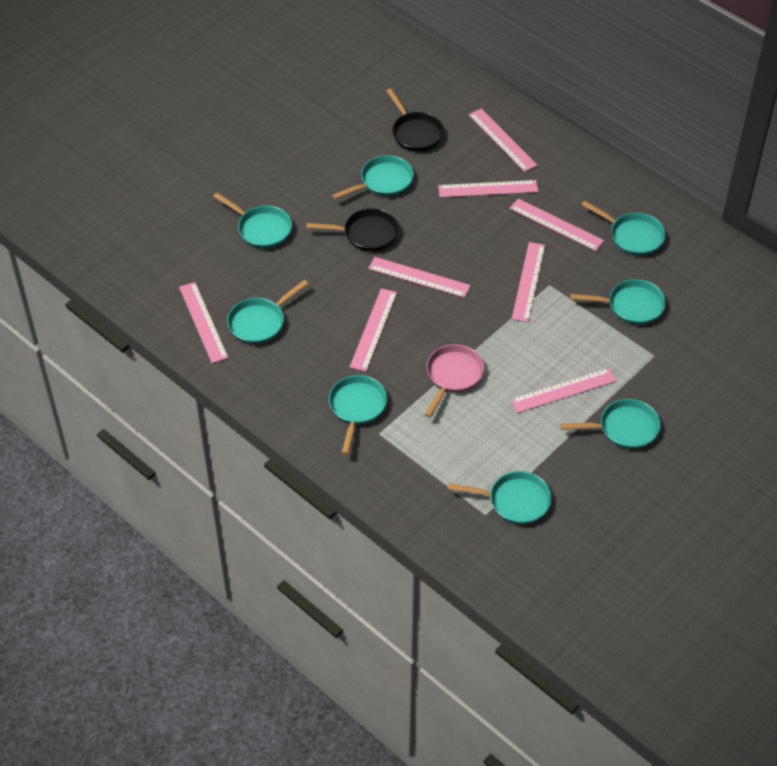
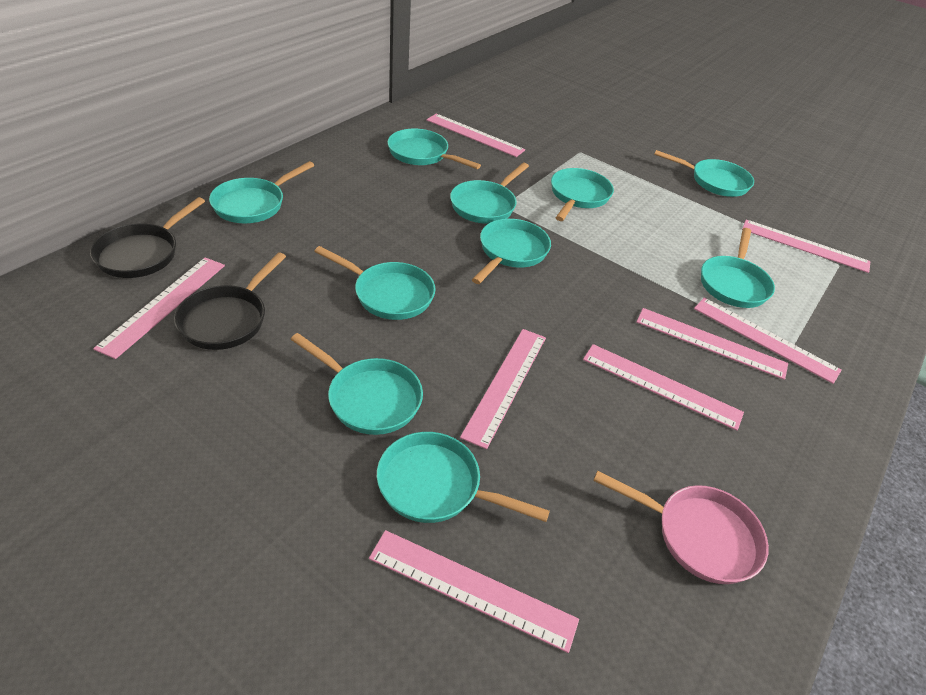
turquoise pan: 8 -> 10

